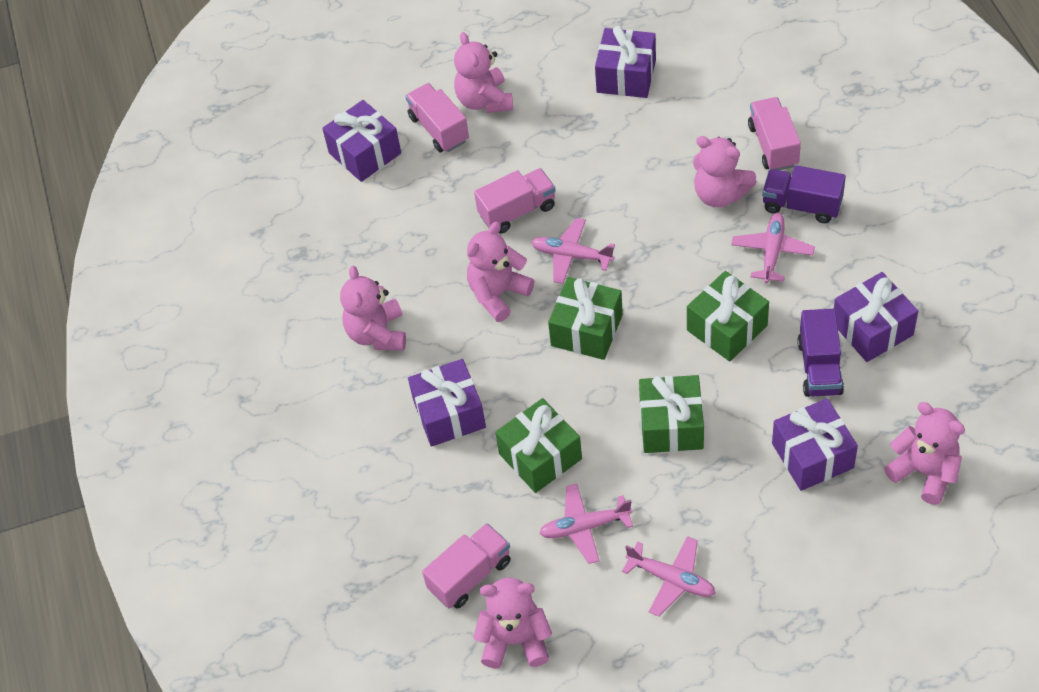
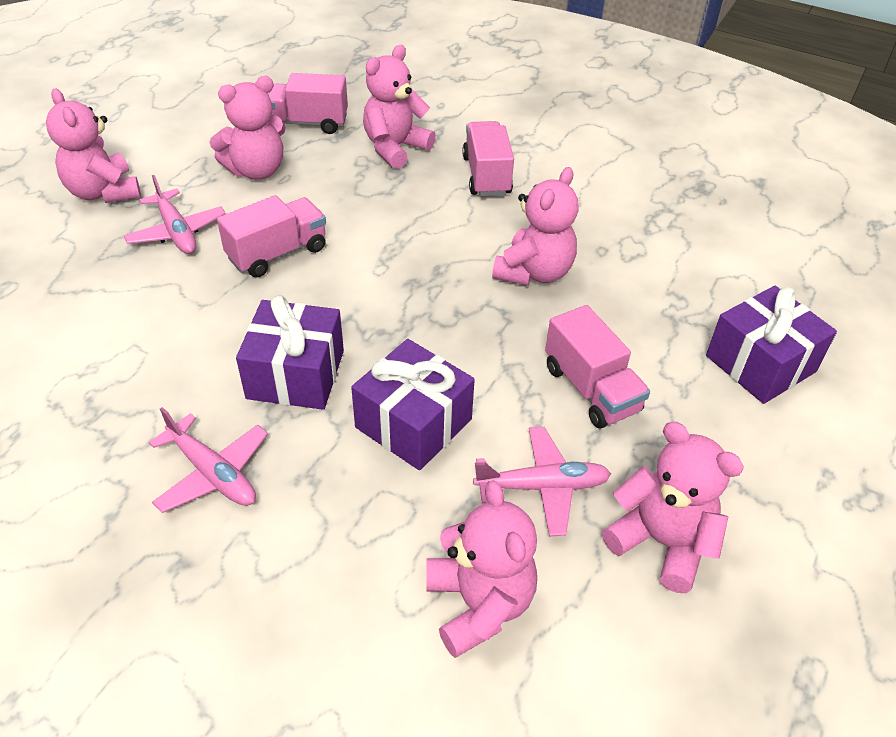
green gift: 4 -> 0
pink plane: 4 -> 3
purple gift: 5 -> 3
purple truck: 2 -> 0

